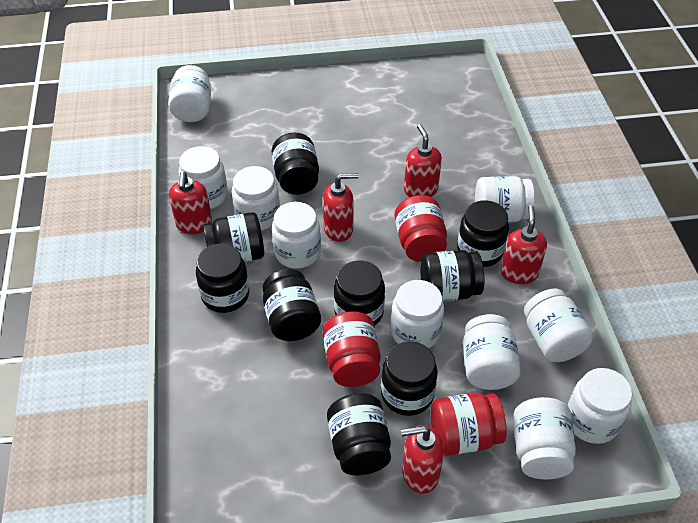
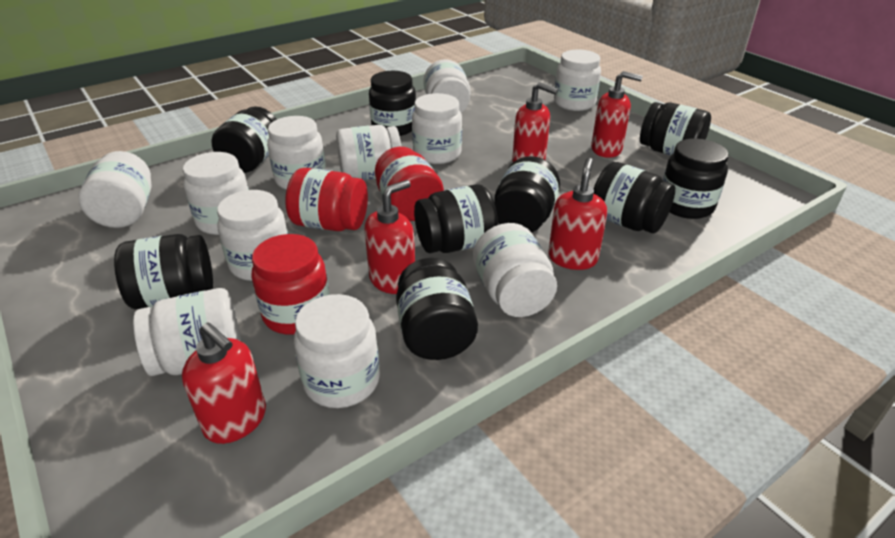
white jar: 10 -> 11

